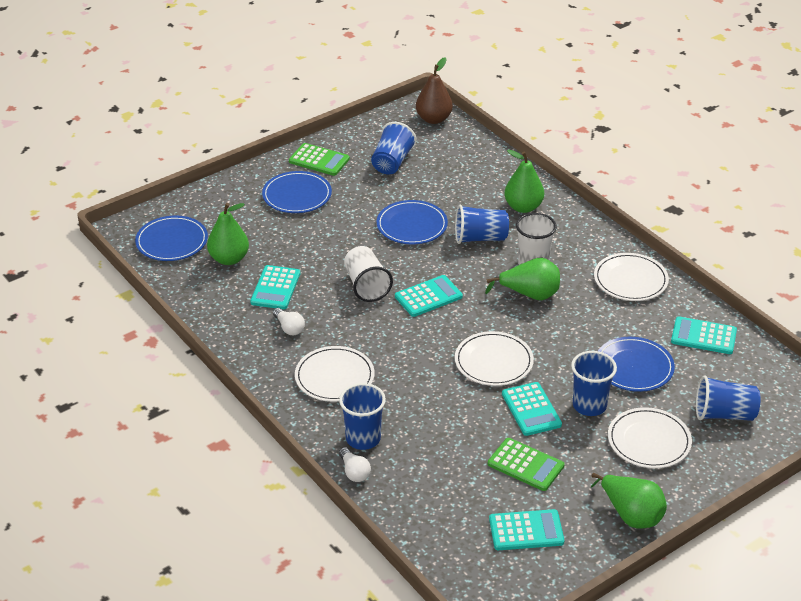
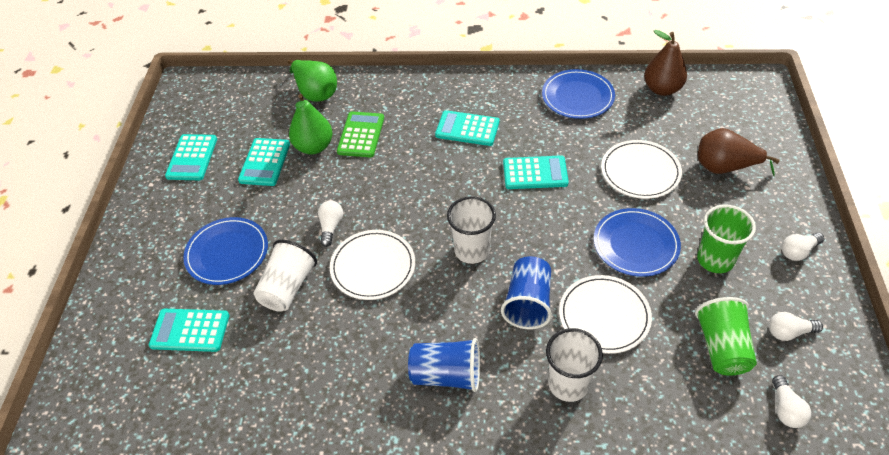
blue cup: 5 -> 2
blue plate: 4 -> 3
brown pear: 1 -> 2
green calculator: 2 -> 1
green cup: 0 -> 2
green pear: 4 -> 2
white cup: 2 -> 3
white light bulb: 2 -> 4
white plate: 4 -> 3

